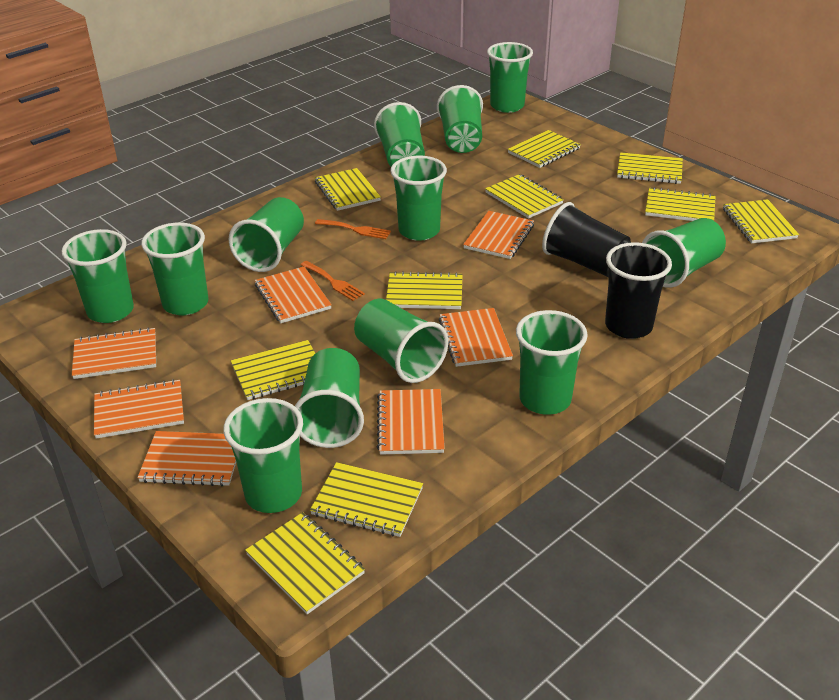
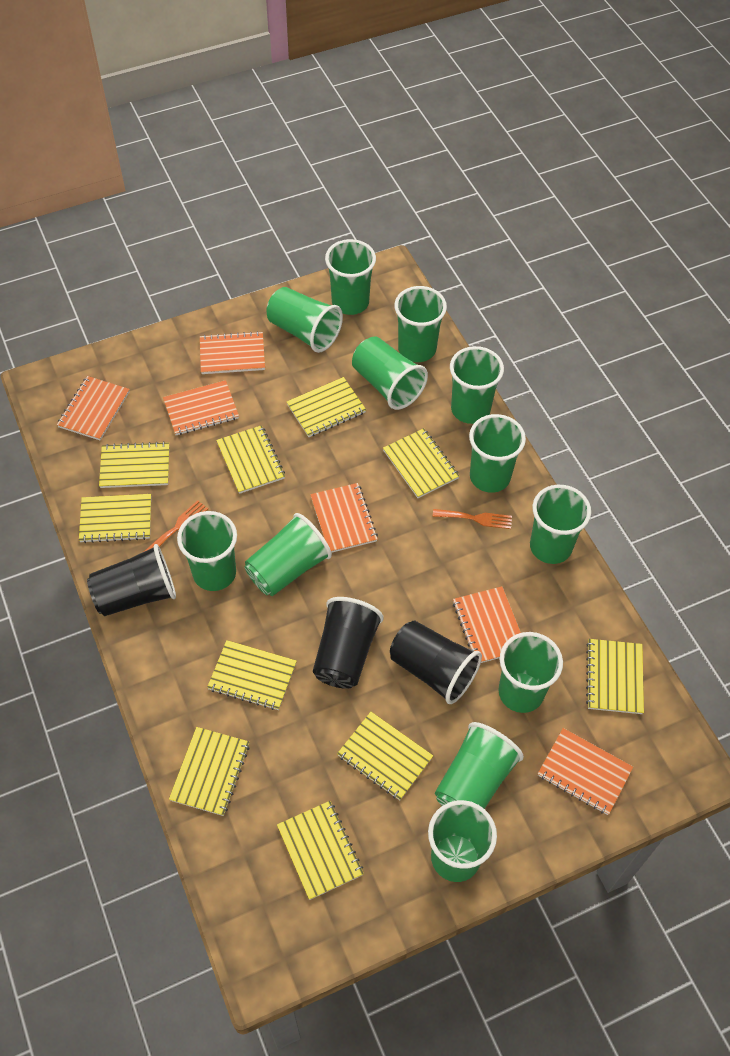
black cup: 2 -> 3
orange notebook: 7 -> 6

